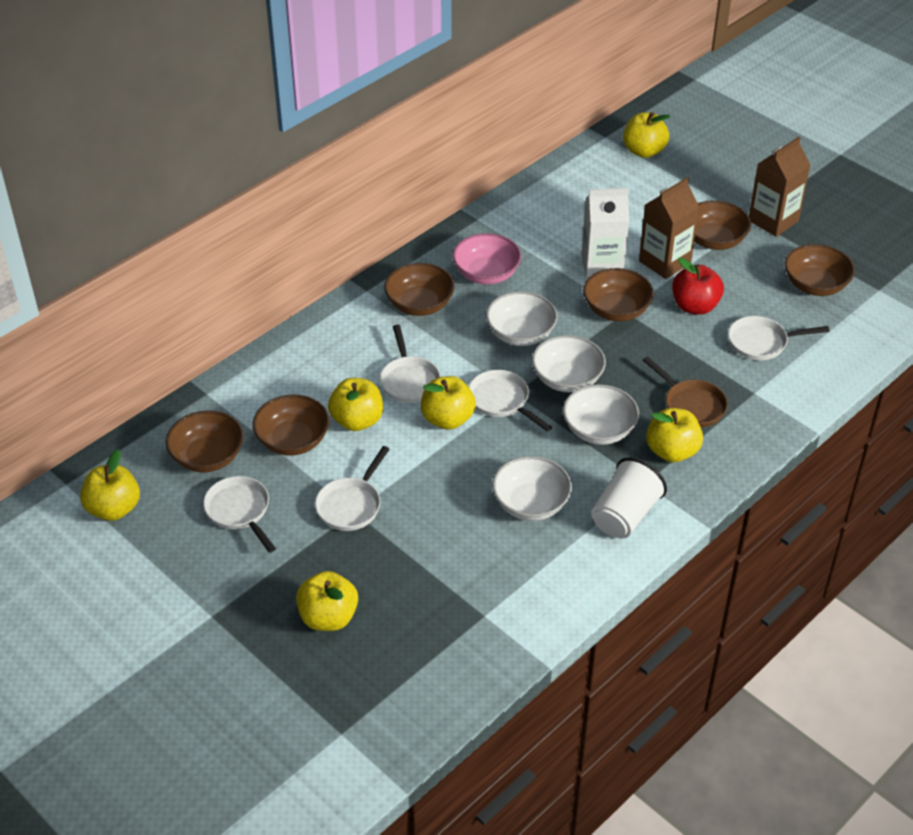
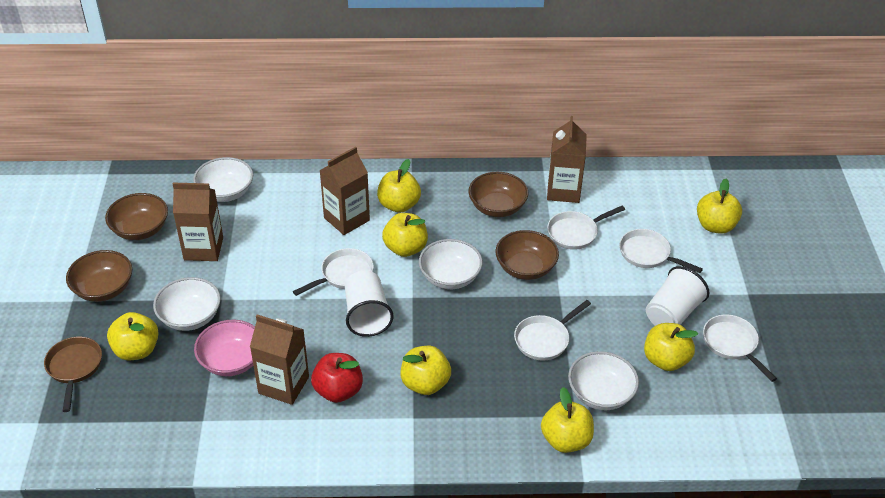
brown bowl: 6 -> 4
brown carton: 2 -> 4
white carton: 1 -> 0
white cup: 1 -> 2
yellow apple: 6 -> 7

